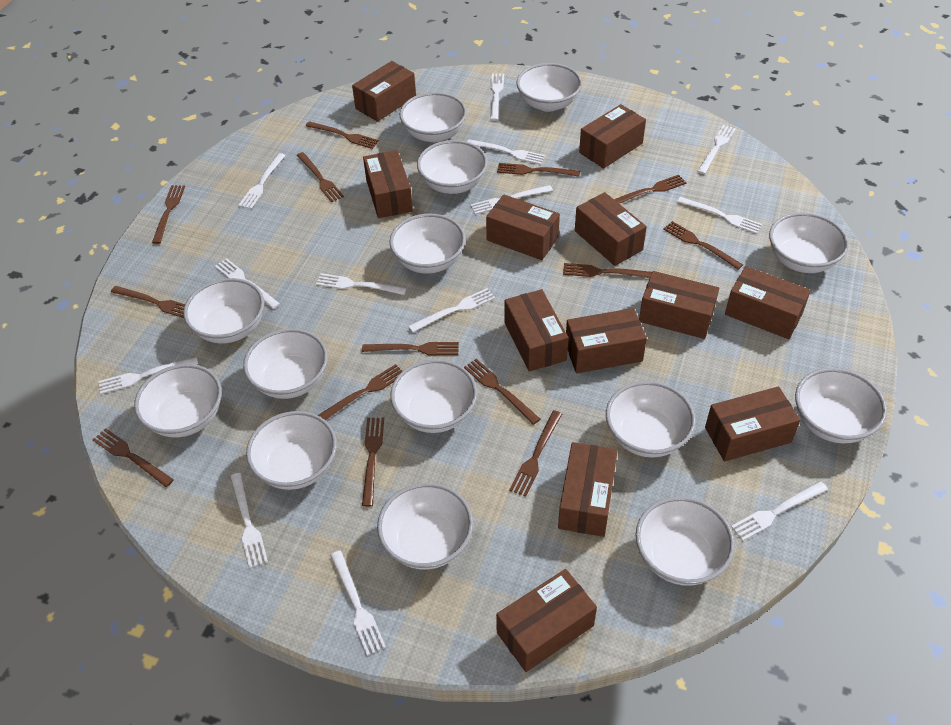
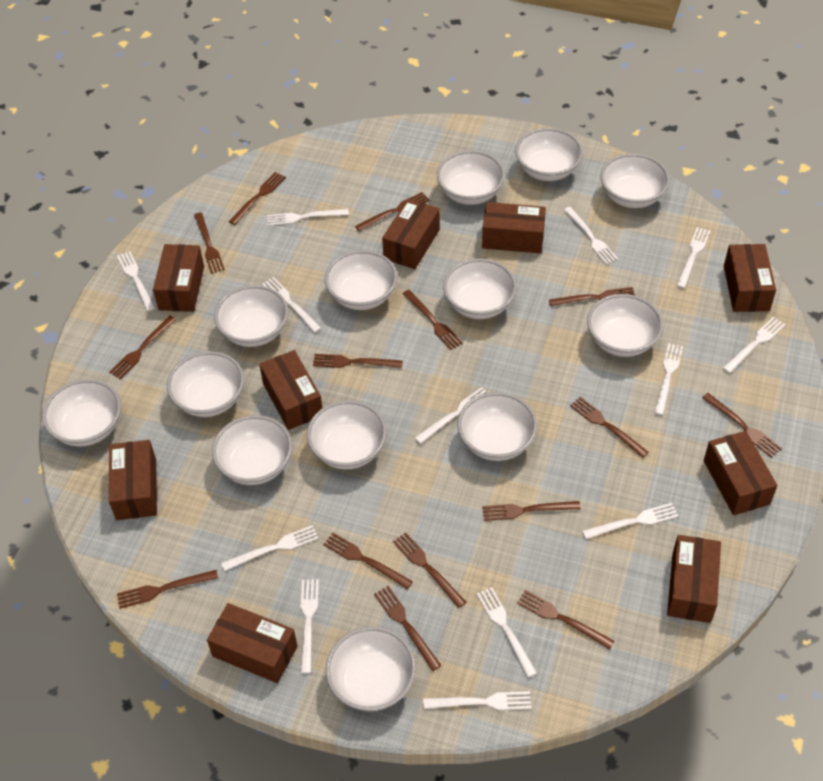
brown box: 12 -> 9
brown fork: 14 -> 15
white bowl: 14 -> 13

